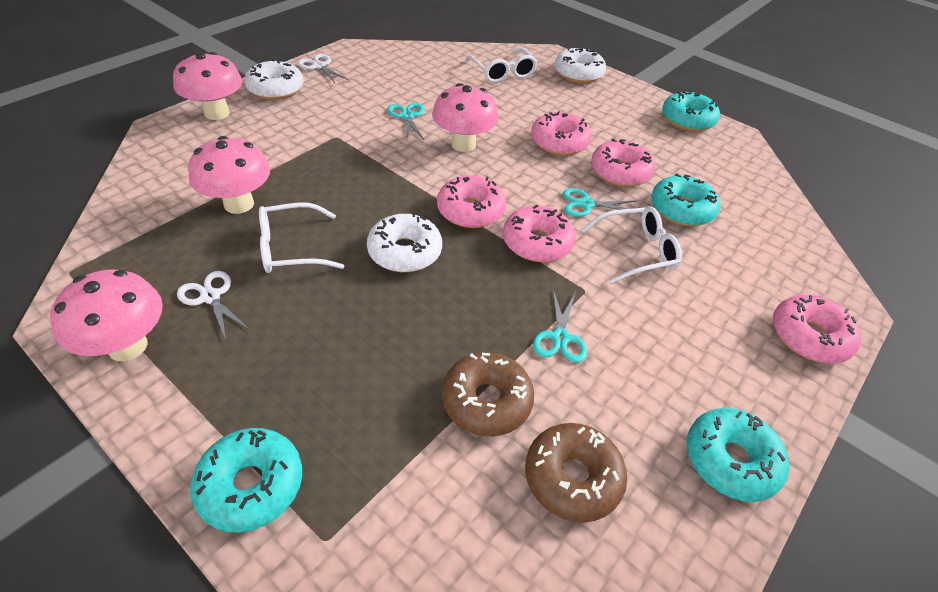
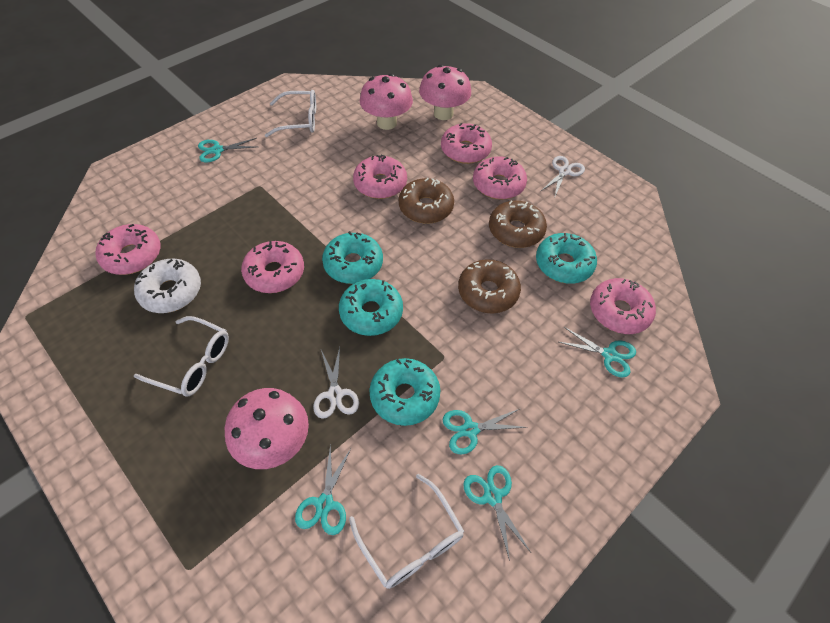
brown donut: 2 -> 3
pink donut: 5 -> 6
pink mushroom: 4 -> 3
turquoise scissors: 3 -> 5
white donut: 3 -> 1

